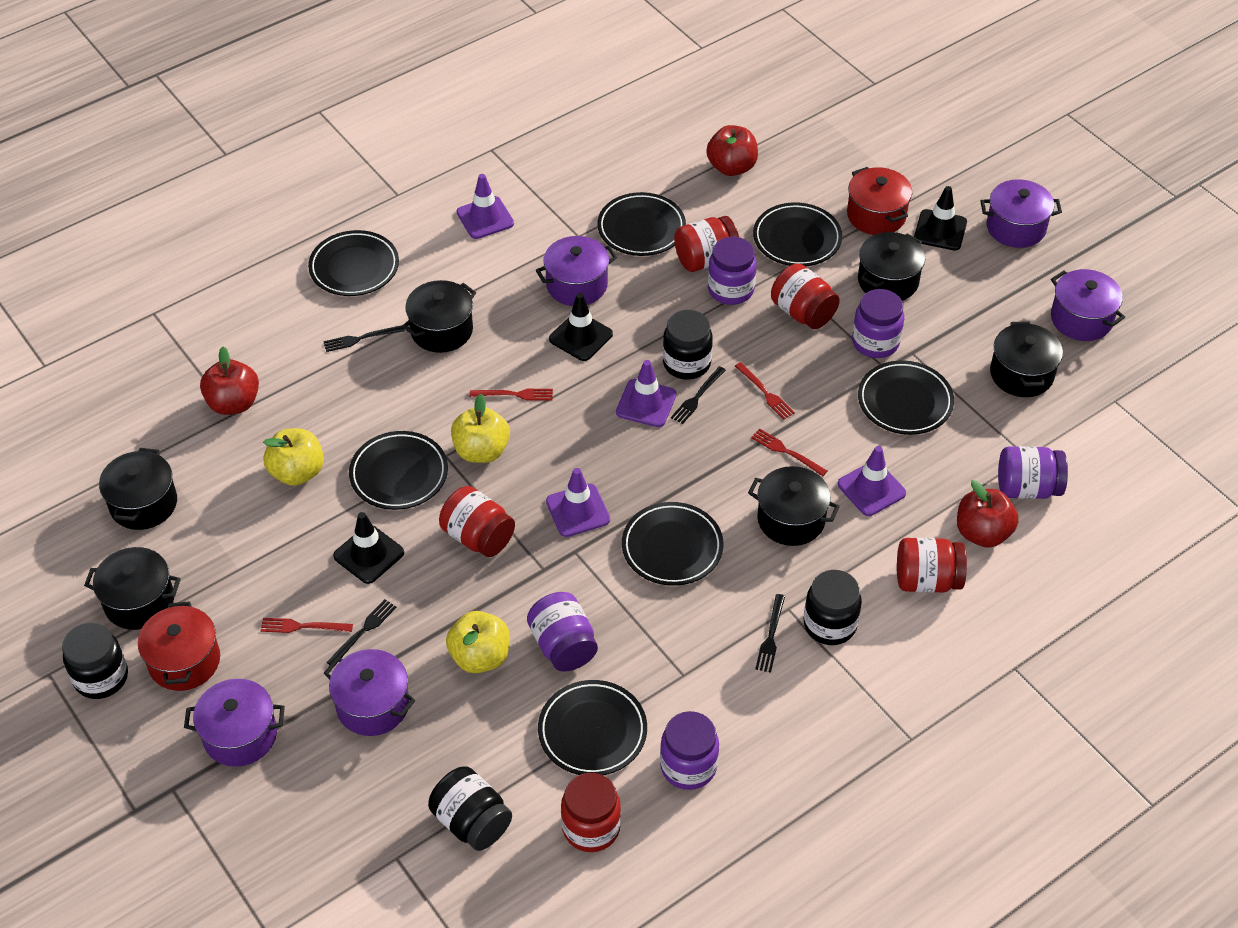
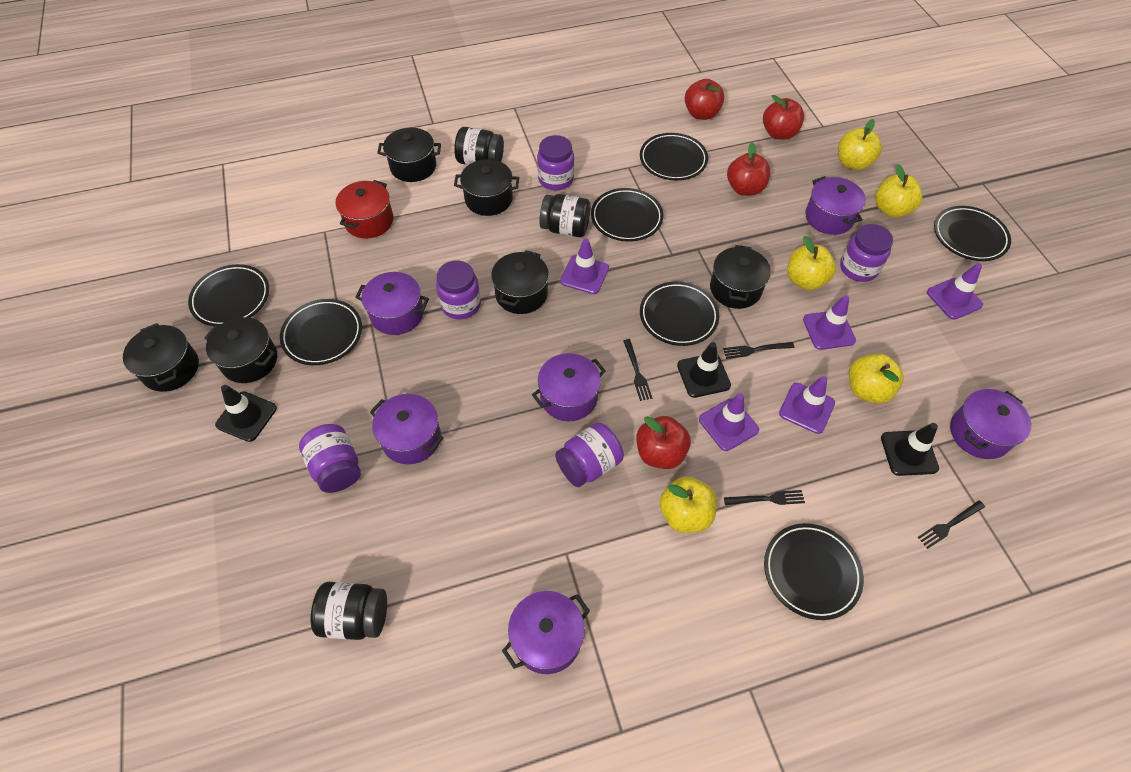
black jar: 4 -> 3
purple pot: 5 -> 6
purple traffic cone: 4 -> 5
red apple: 3 -> 4
red fork: 4 -> 0
red jar: 5 -> 0
red pot: 2 -> 1
yellow apple: 3 -> 5

